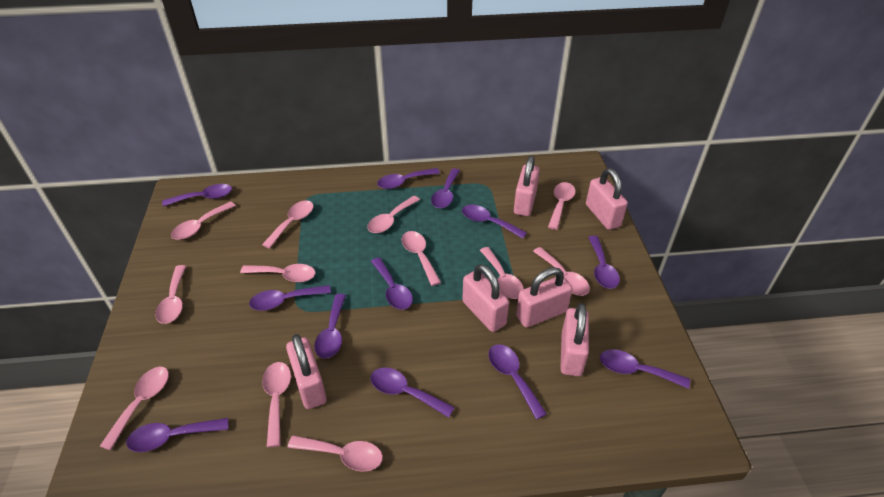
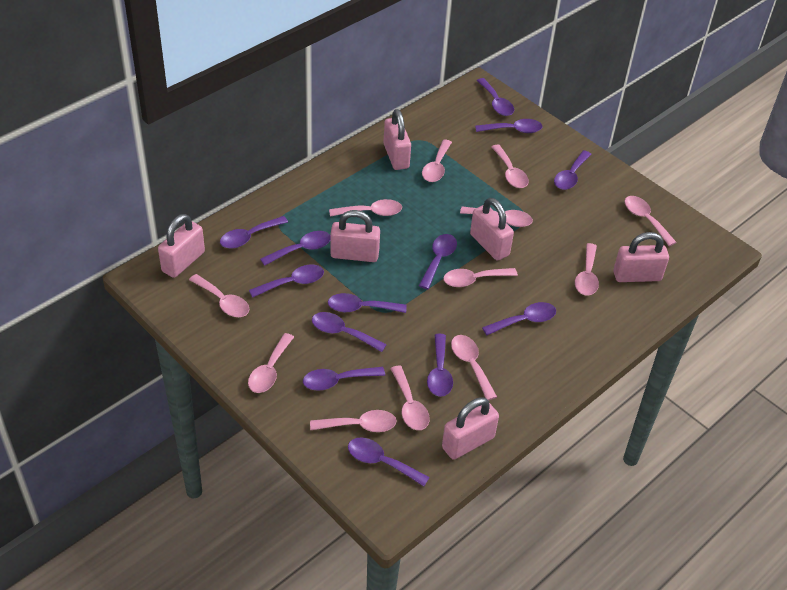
purple spoon: 12 -> 13

